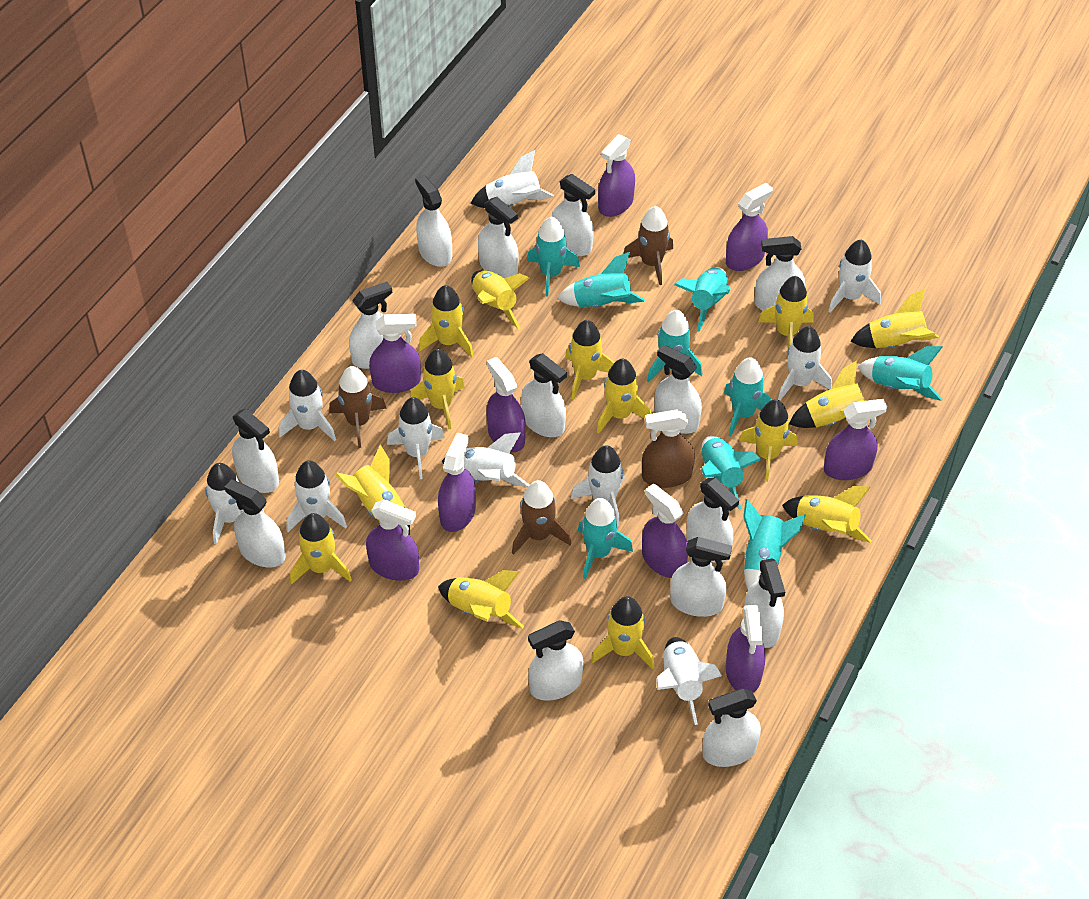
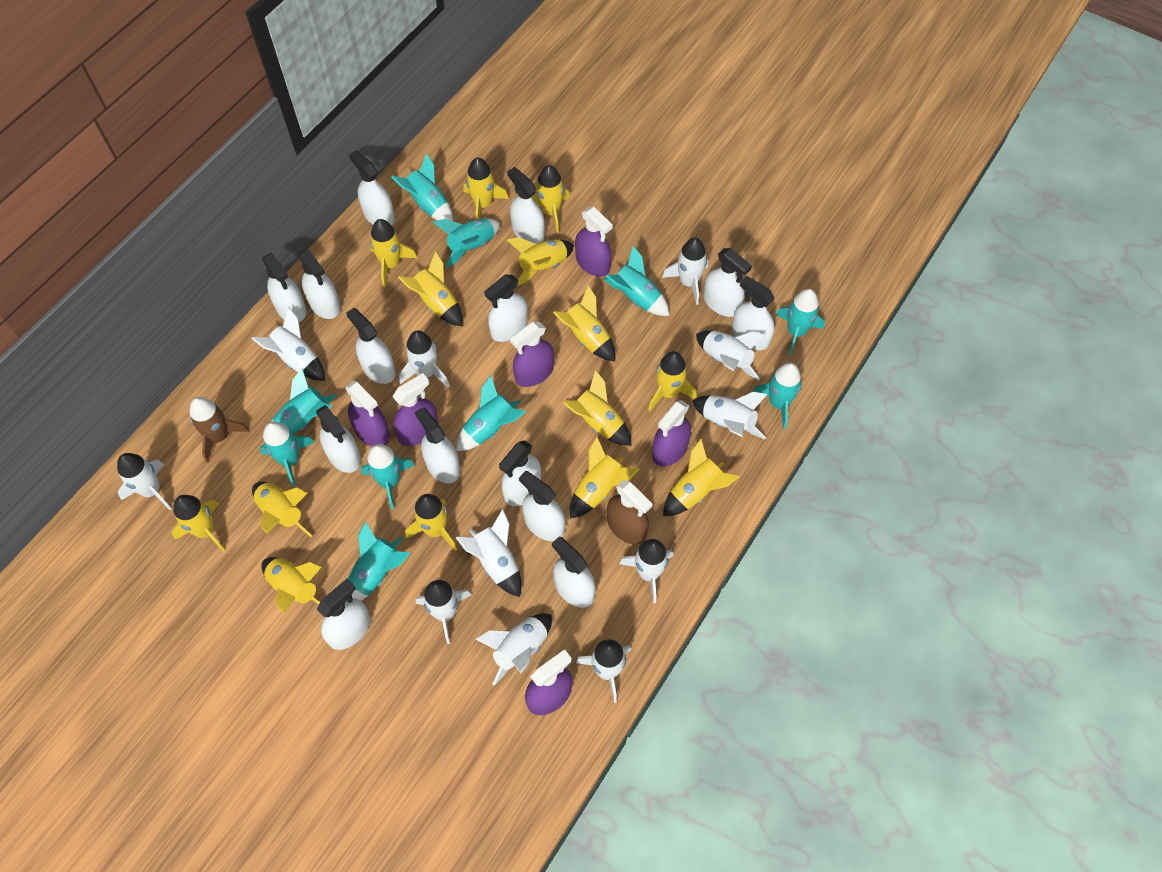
brown rocket: 3 -> 1
purple spray bottle: 9 -> 6
turquoise rocket: 9 -> 10
white rocket: 10 -> 11

